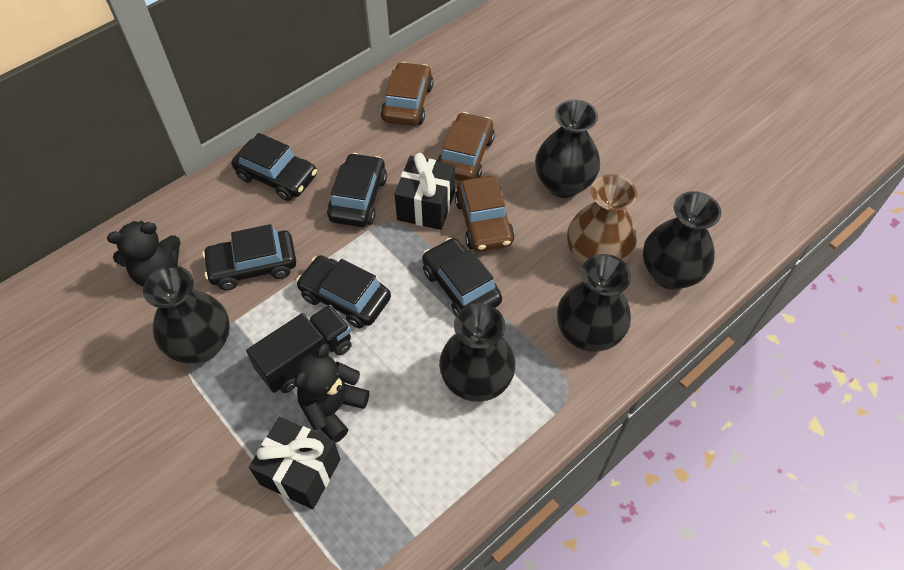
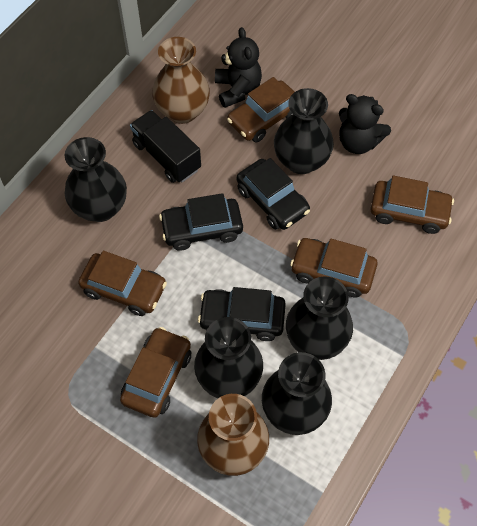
black car: 5 -> 3
black gift: 2 -> 0
brown car: 3 -> 5
brown vase: 1 -> 2

